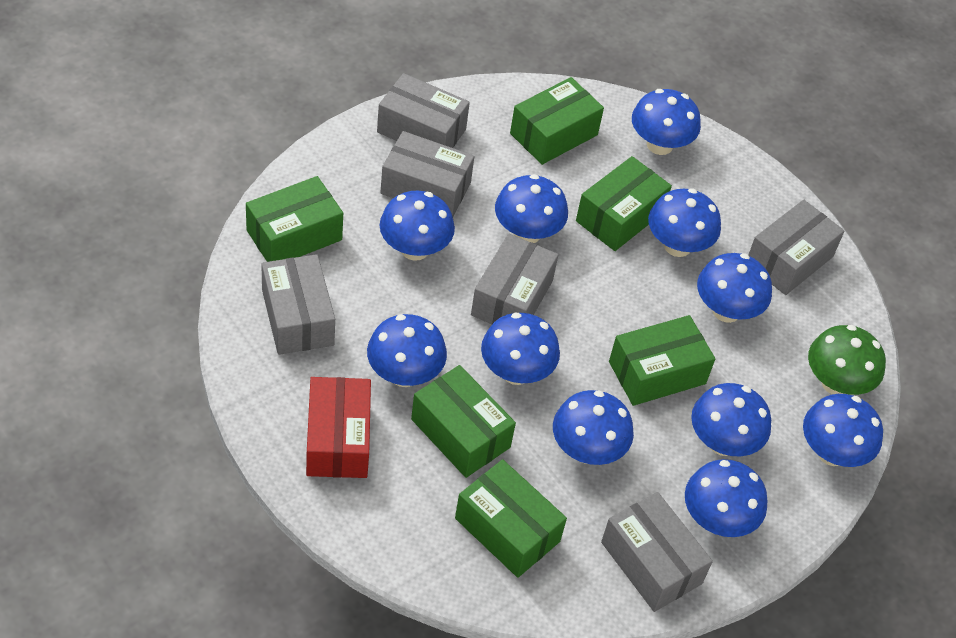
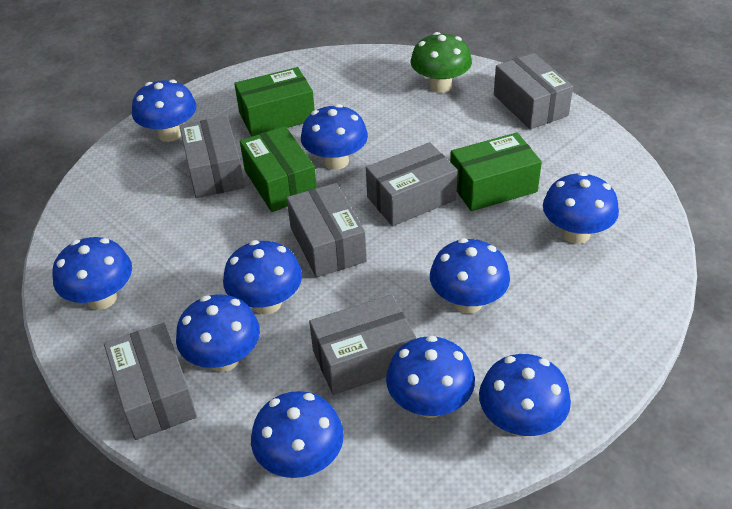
blue mushroom: 11 -> 10
green box: 6 -> 3
red box: 1 -> 0

